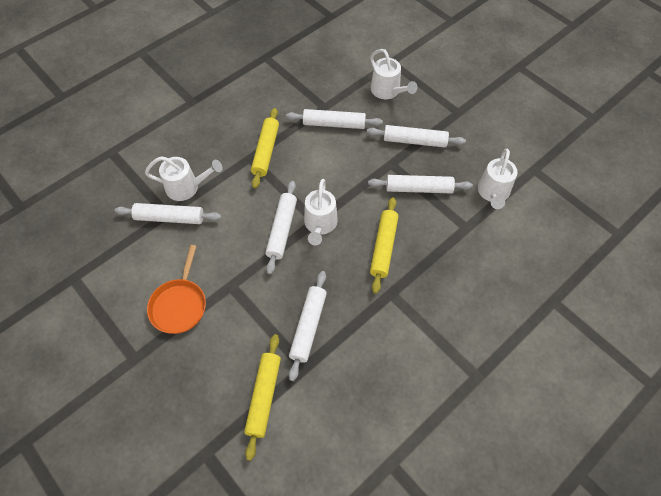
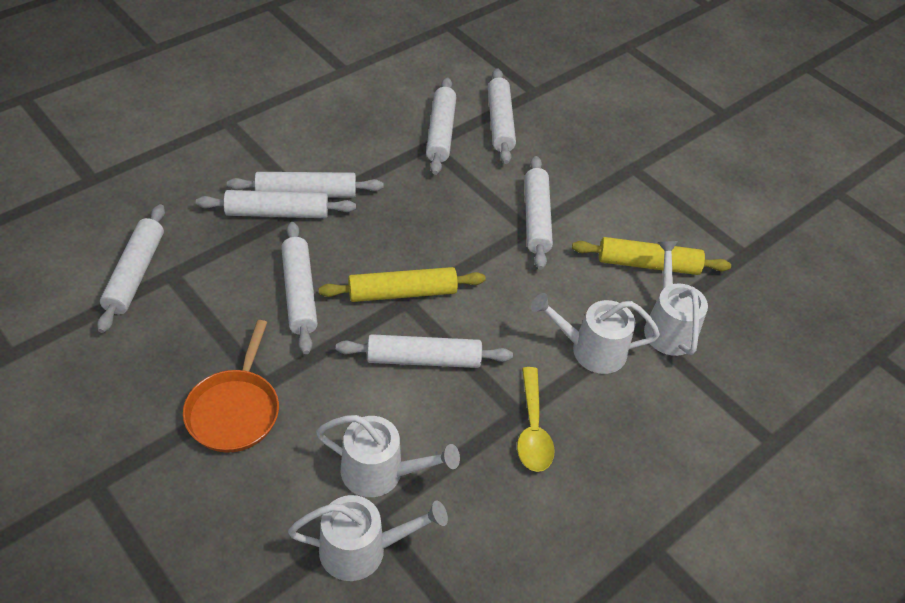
white rolling pin: 6 -> 8
yellow rolling pin: 3 -> 2
yellow spoon: 0 -> 1

